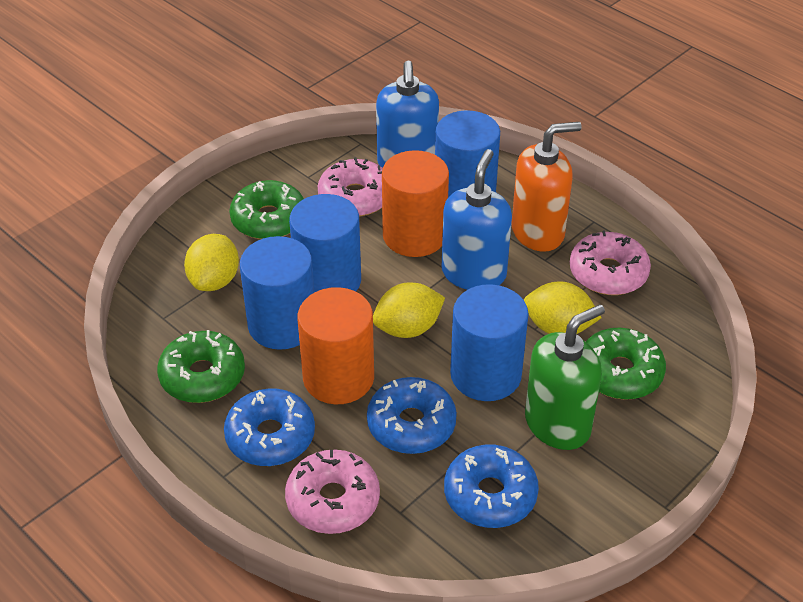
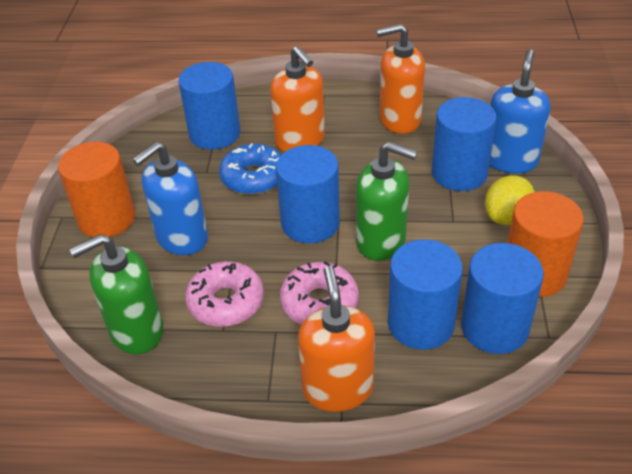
blue cylinder: 4 -> 5
blue donut: 3 -> 1
green donut: 3 -> 0
green soap dispenser: 1 -> 2
orange soap dispenser: 1 -> 3
pink donut: 3 -> 2
yellow lemon: 3 -> 1

